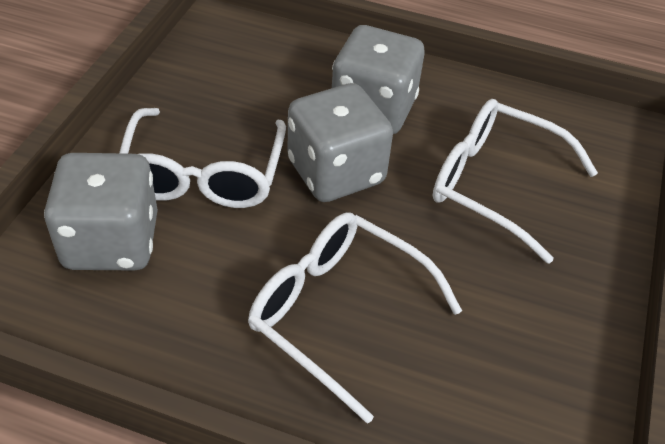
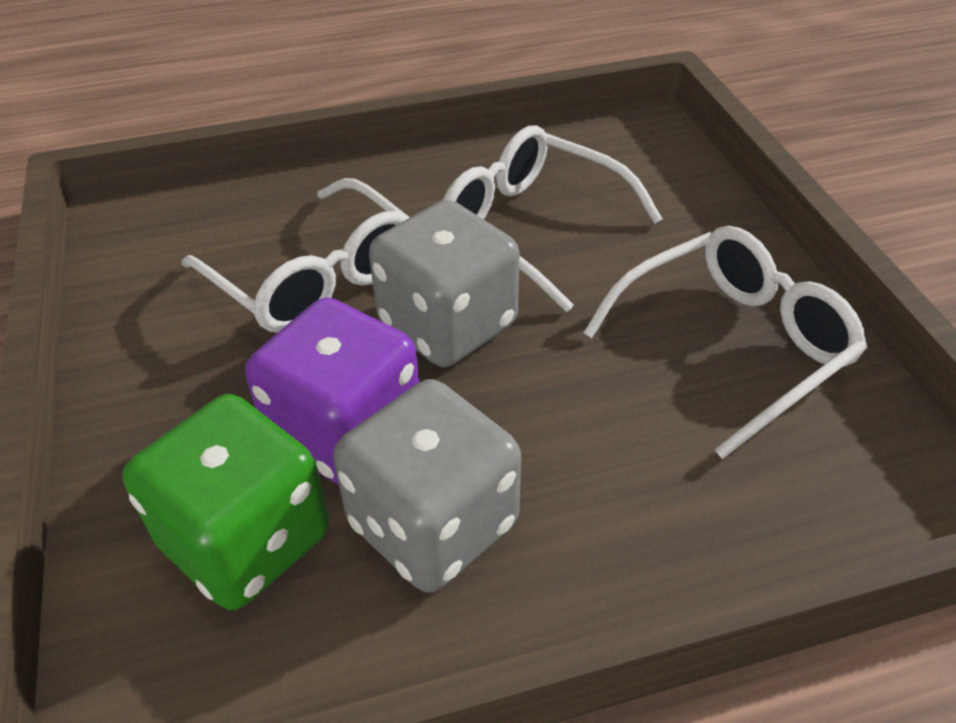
green dice: 0 -> 1
grey dice: 3 -> 2
purple dice: 0 -> 1

